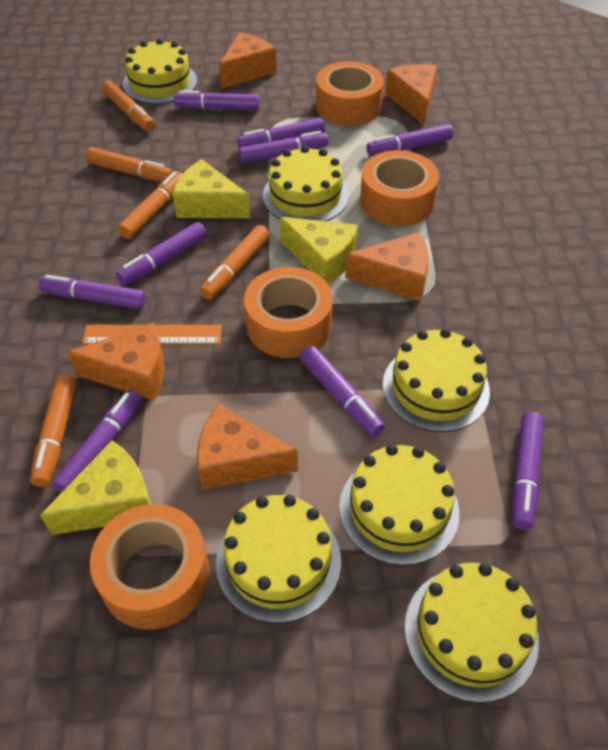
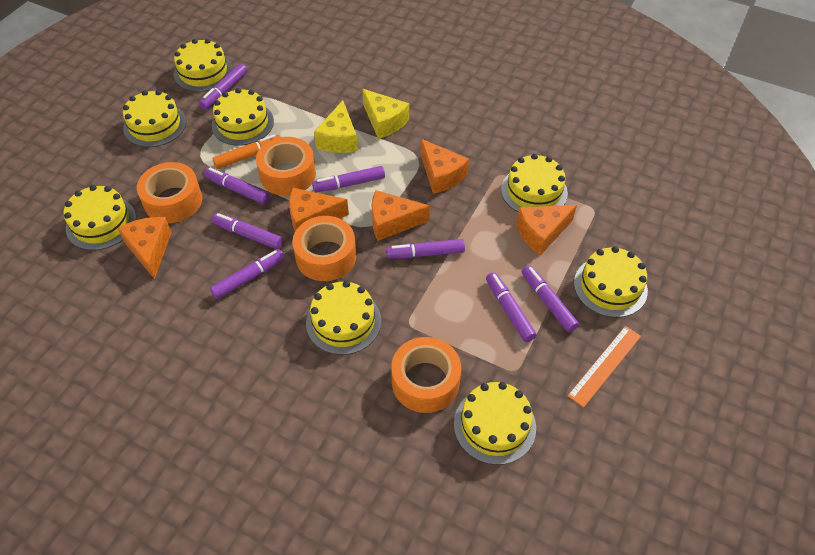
orange marker: 5 -> 1
purple marker: 9 -> 8
yellow cake: 6 -> 8
yellow cheese: 3 -> 2

